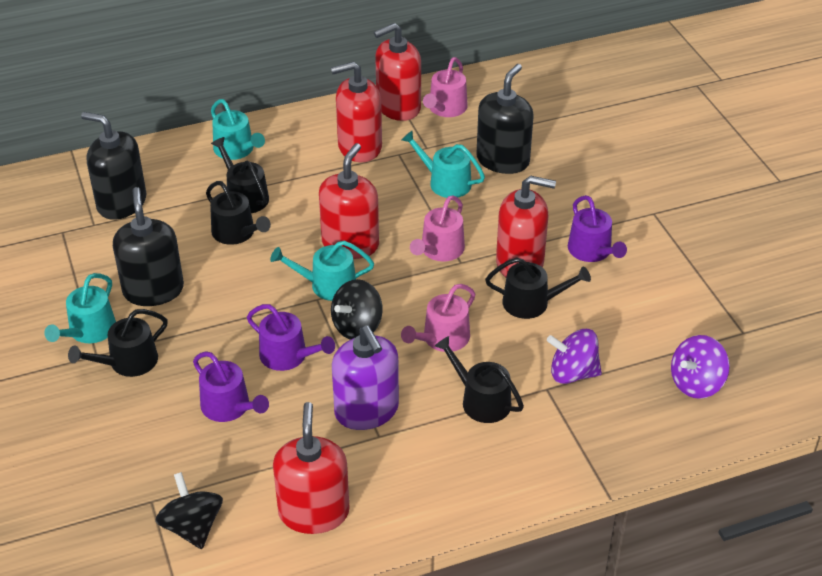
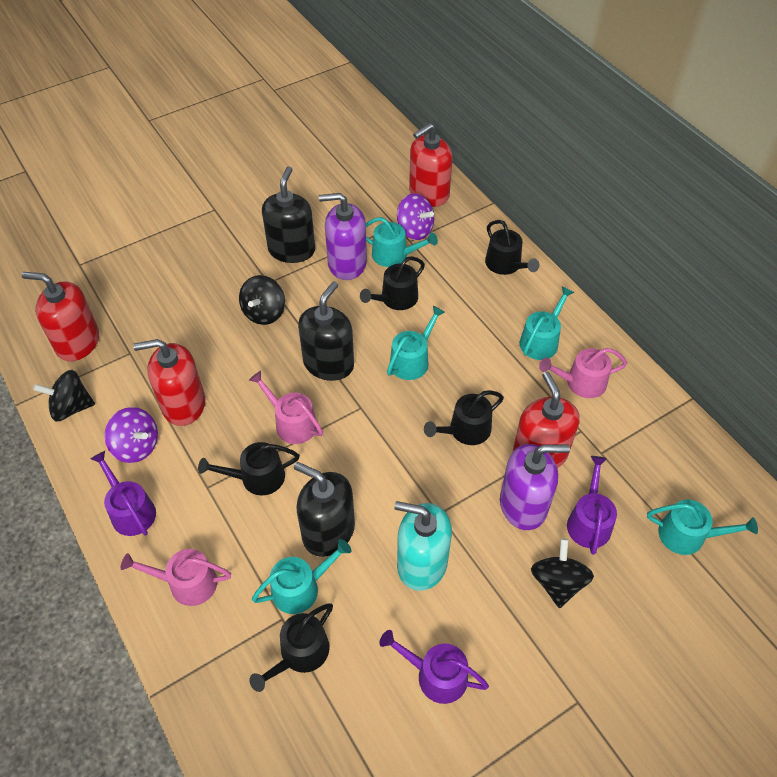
black spinning top: 2 -> 3
purple soap dispenser: 1 -> 2
red soap dispenser: 5 -> 4
turquoise soap dispenser: 0 -> 1
turquoise watering can: 4 -> 5

